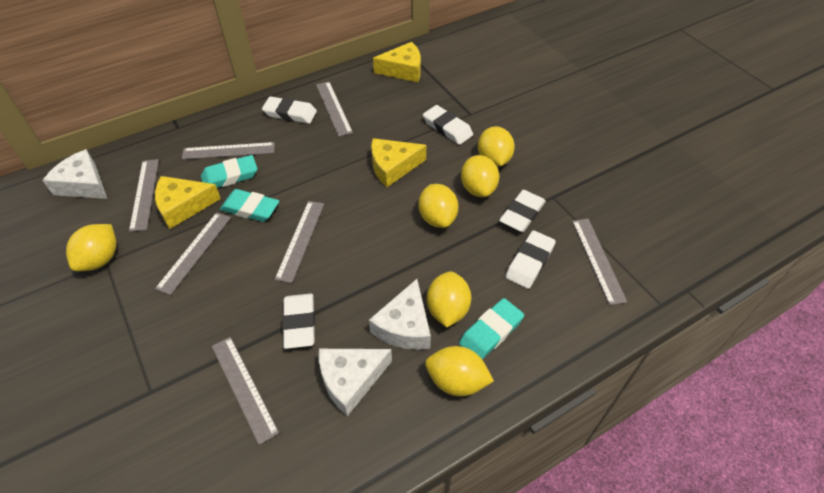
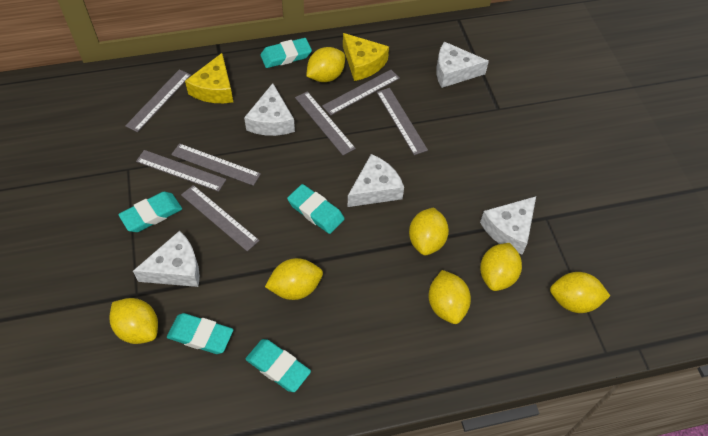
turquoise eraser: 3 -> 5
white cheese: 3 -> 5
white eraser: 5 -> 0
yellow cheese: 3 -> 2
yellow lemon: 6 -> 7

